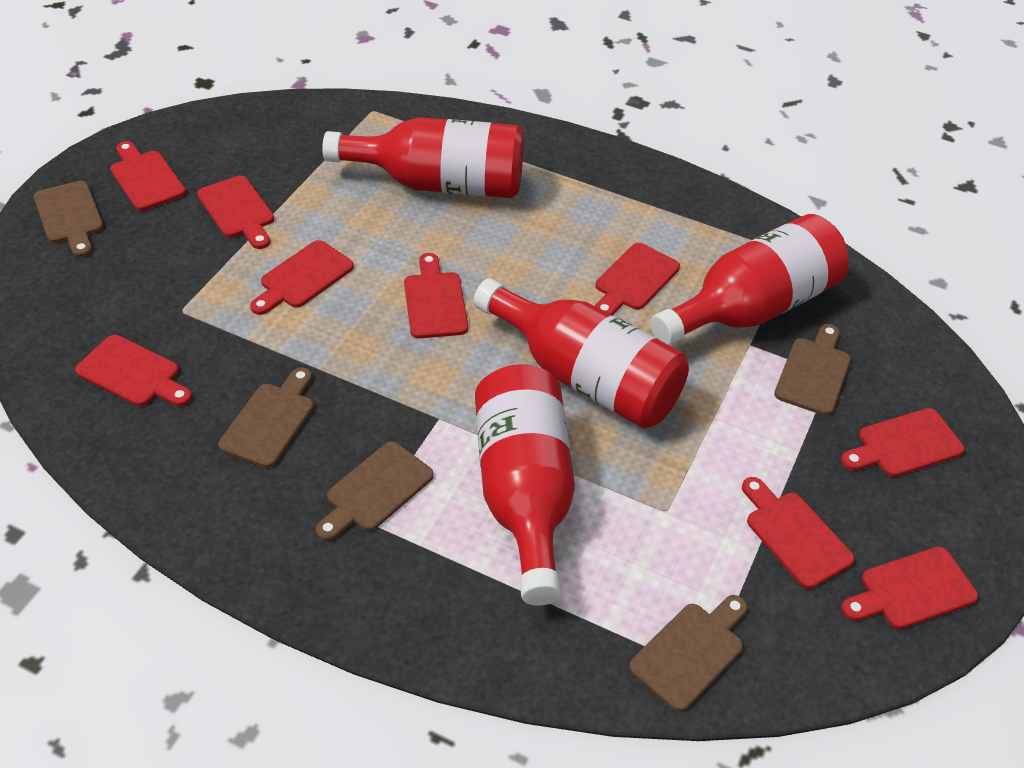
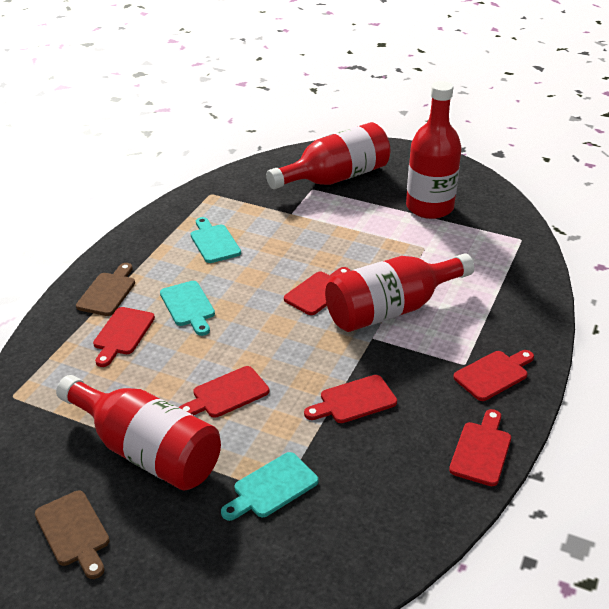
brown cutting board: 5 -> 2
red cutting board: 9 -> 6
turquoise cutting board: 0 -> 3

